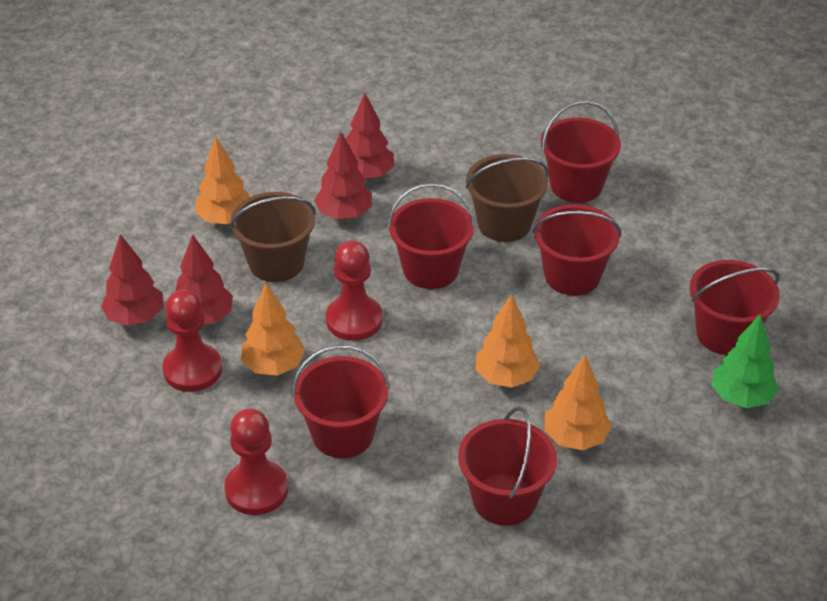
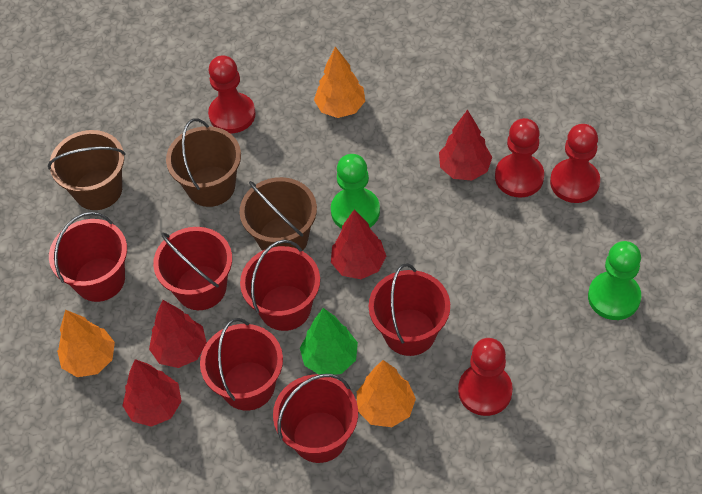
brown bucket: 2 -> 3
green pawn: 0 -> 2
orange tree: 4 -> 3
red pawn: 3 -> 4

